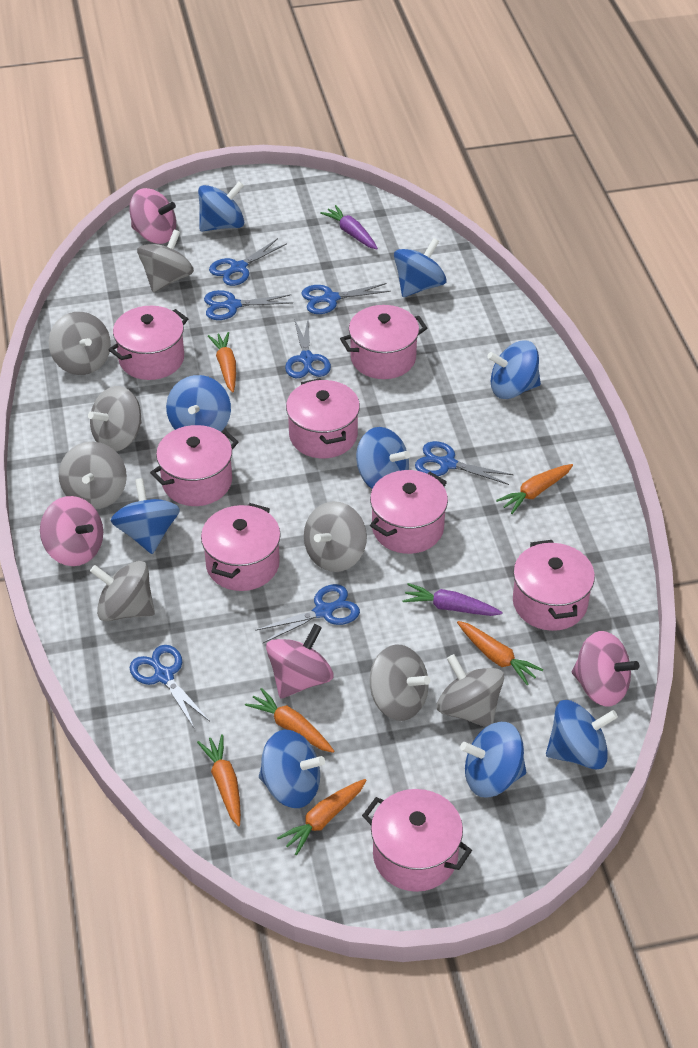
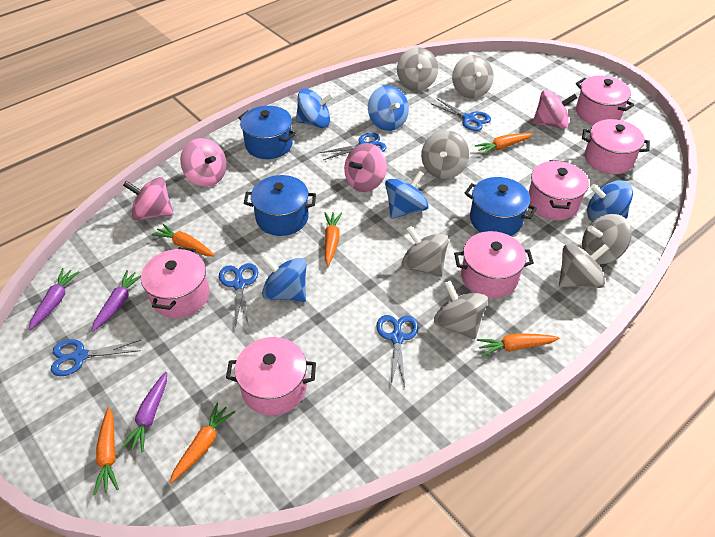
blue pot: 0 -> 3
blue scissors: 7 -> 5
blue spinning top: 9 -> 5
grey spinning top: 8 -> 7
pink pot: 8 -> 6
purple carrot: 2 -> 3

